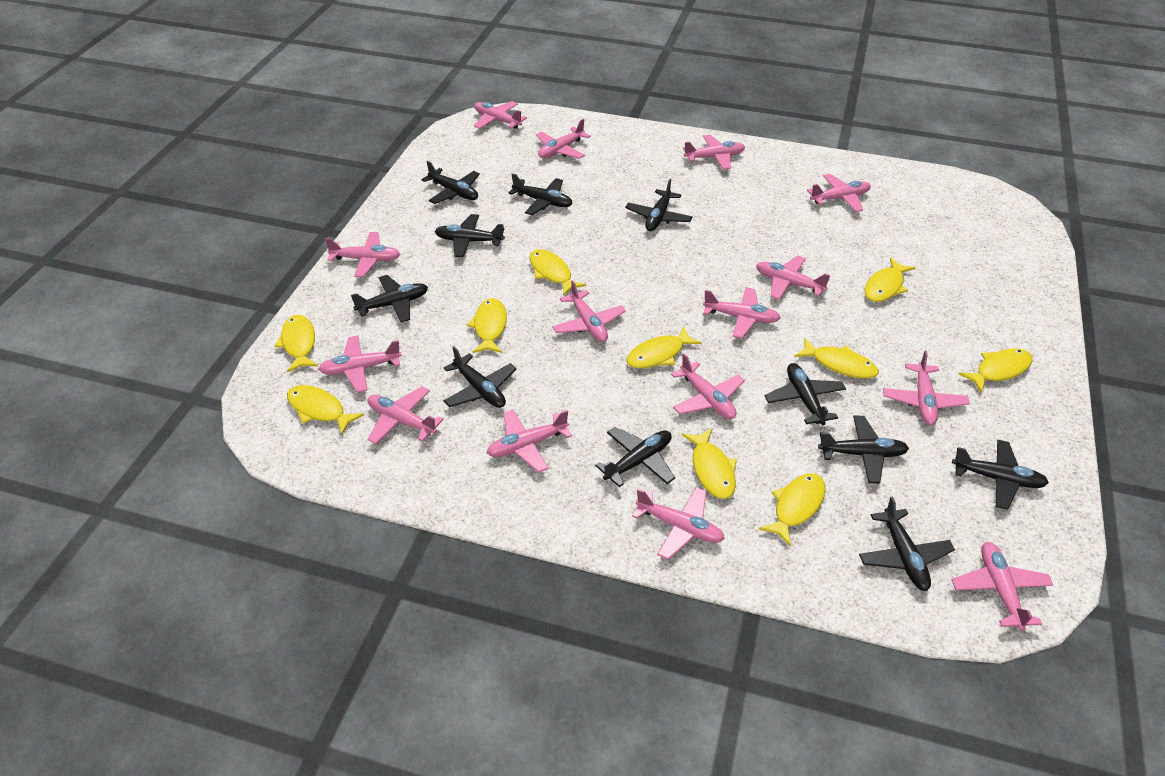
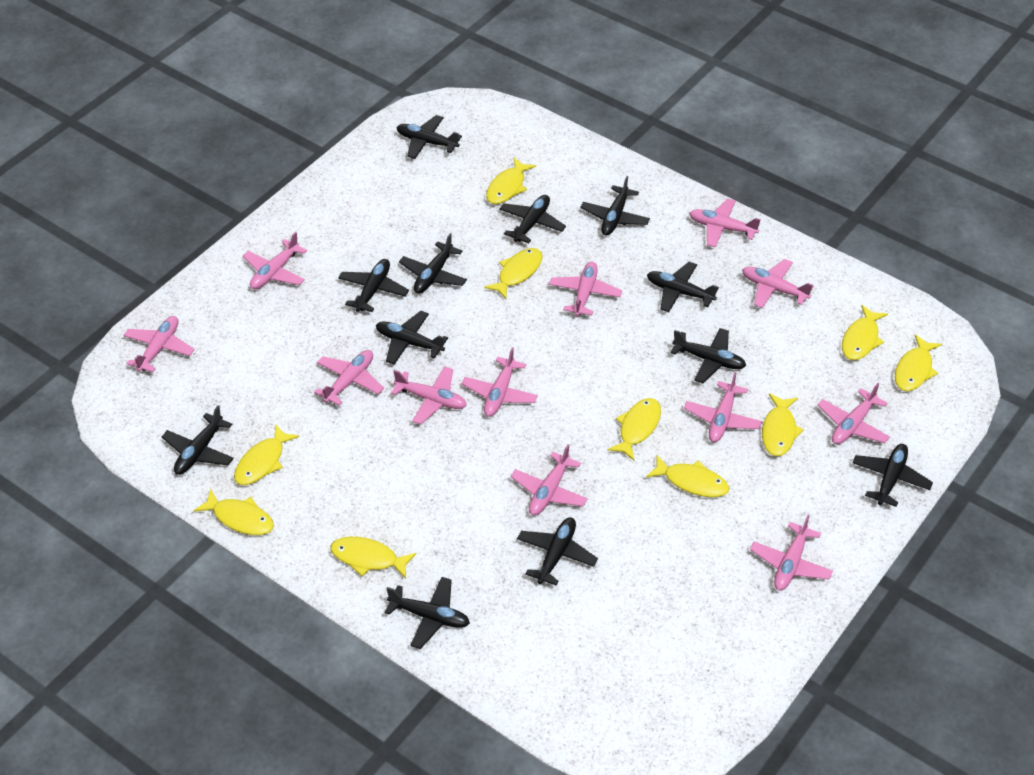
black plane: 11 -> 12
pink plane: 15 -> 12

